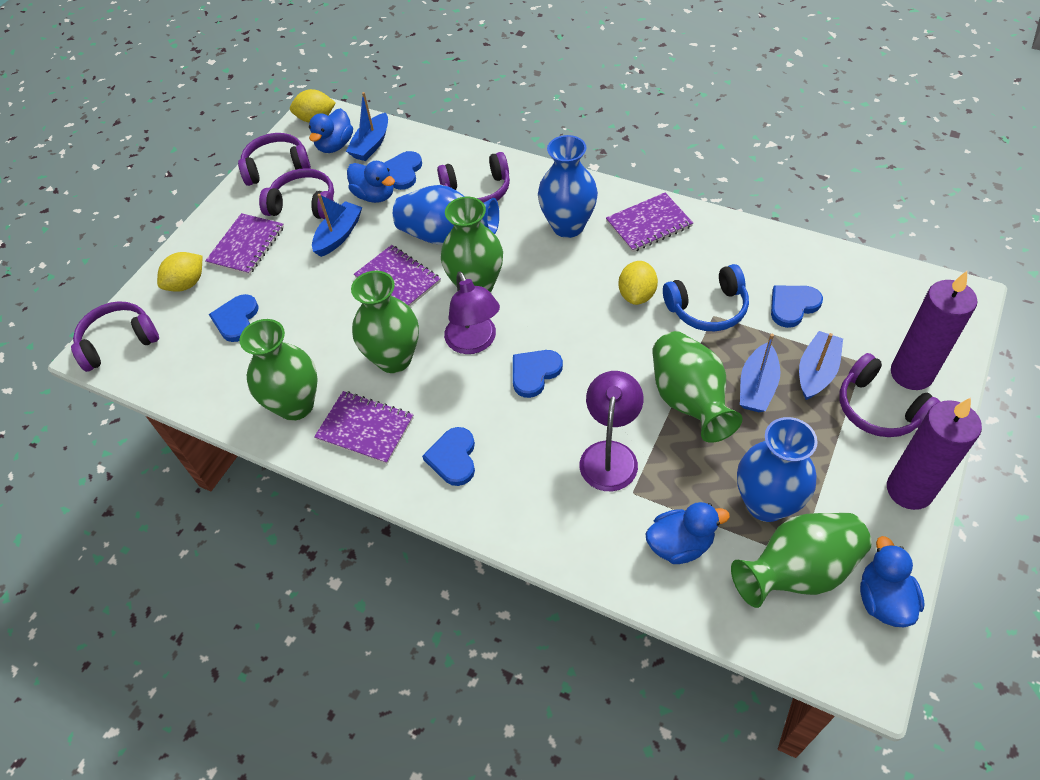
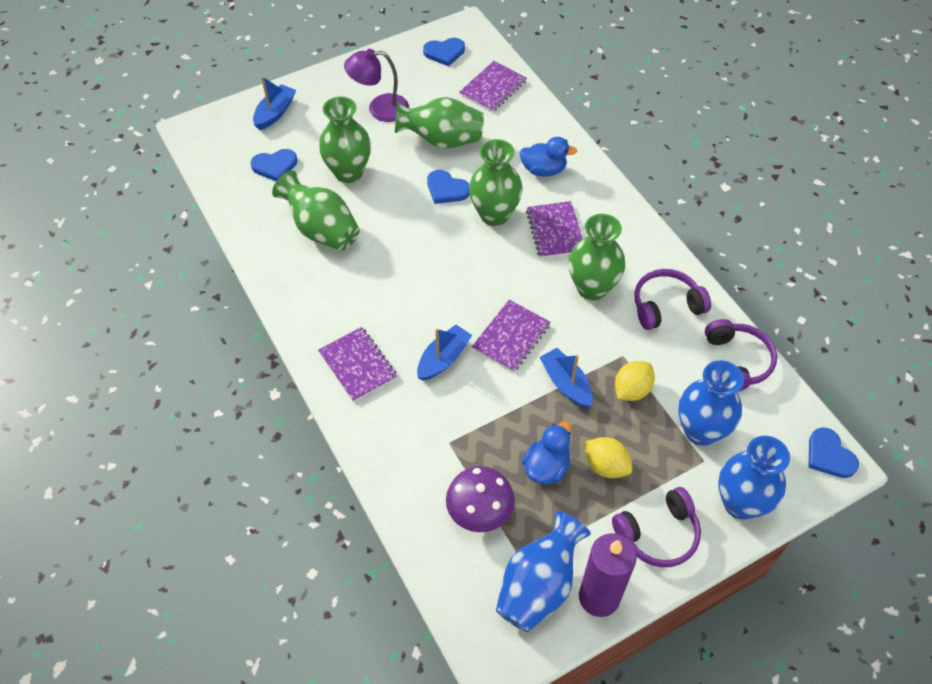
blue boat: 4 -> 3
blue duck: 4 -> 2
blue headphones: 1 -> 0
blue heart: 5 -> 4
purple candle: 2 -> 1
purple headphones: 5 -> 3
purple lamp: 2 -> 1
purple mushroom: 0 -> 1
yellow lemon: 3 -> 2

